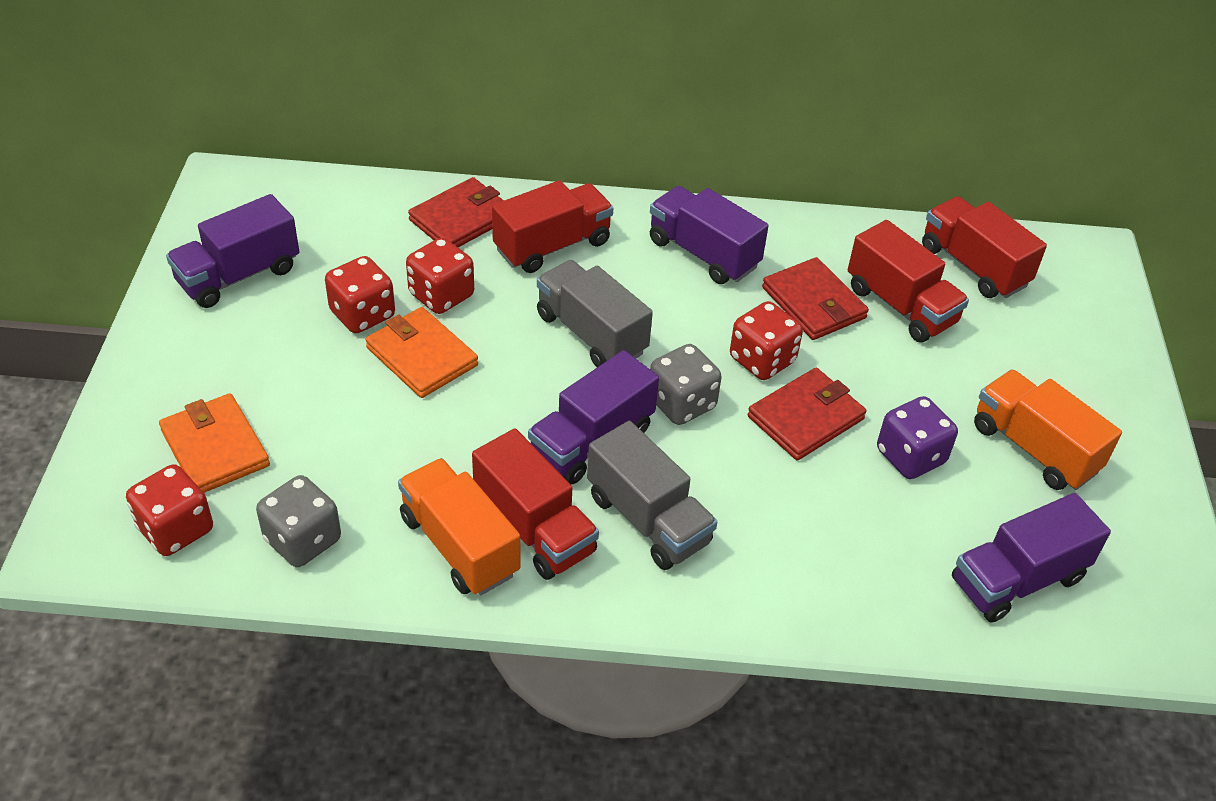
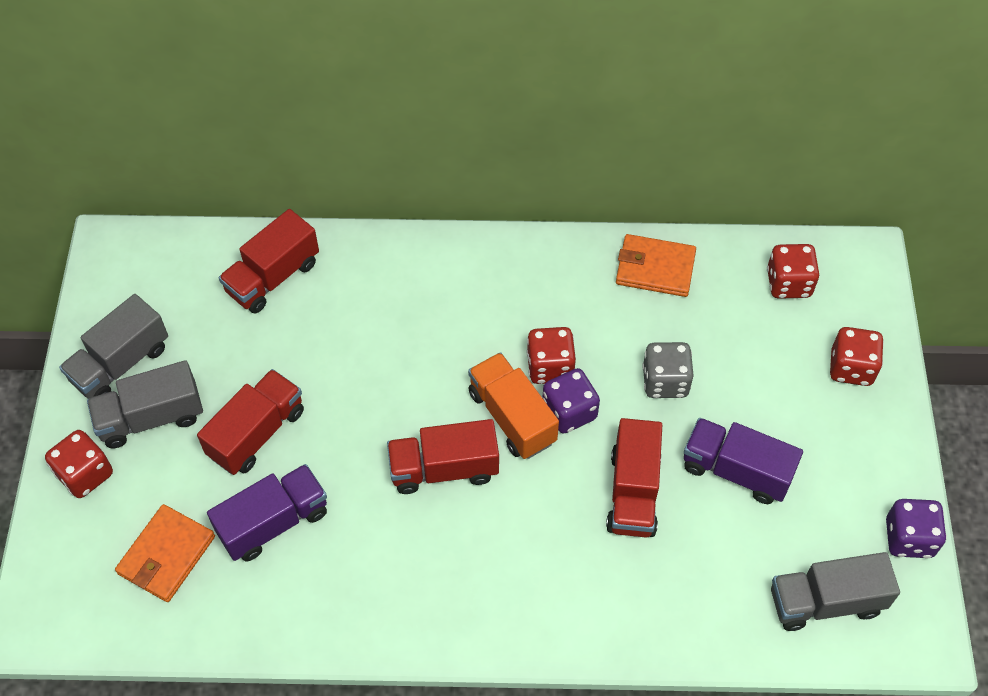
grey dice: 2 -> 1
grey truck: 2 -> 3
orange truck: 2 -> 1
purple dice: 1 -> 2
purple truck: 4 -> 2
red wallet: 3 -> 0

